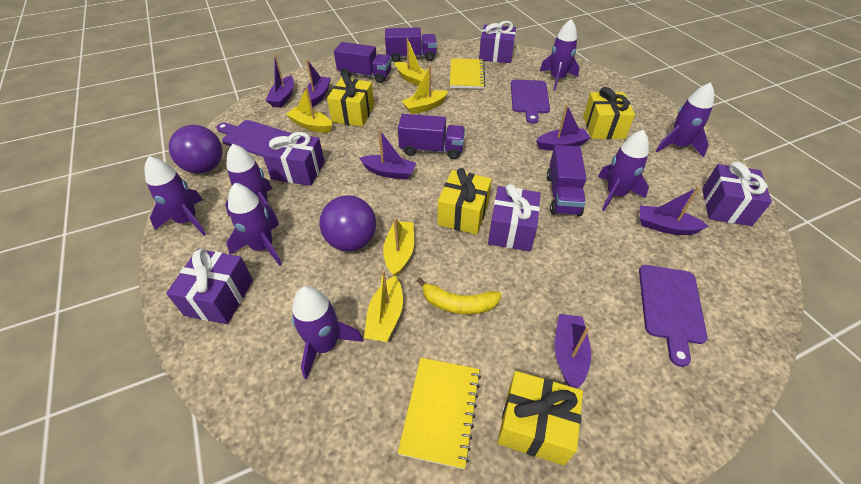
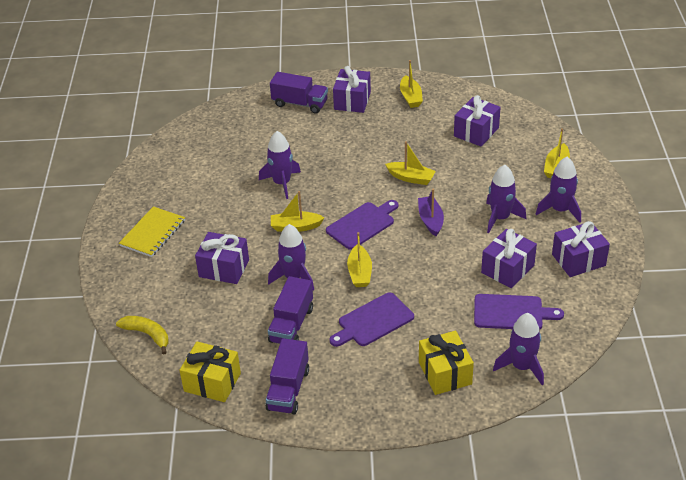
purple ball: 2 -> 0
purple boat: 6 -> 1
purple rocket: 7 -> 5
purple truck: 4 -> 3
yellow gift: 4 -> 2
yellow notebook: 2 -> 1

